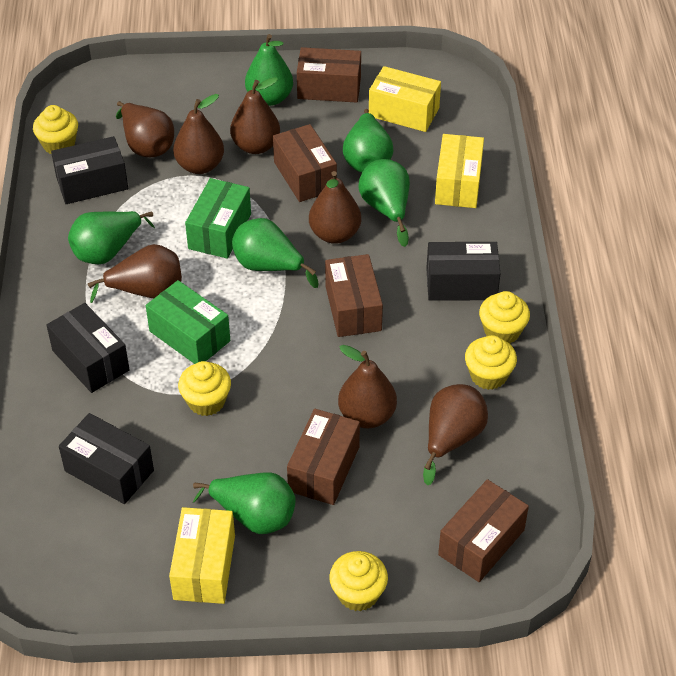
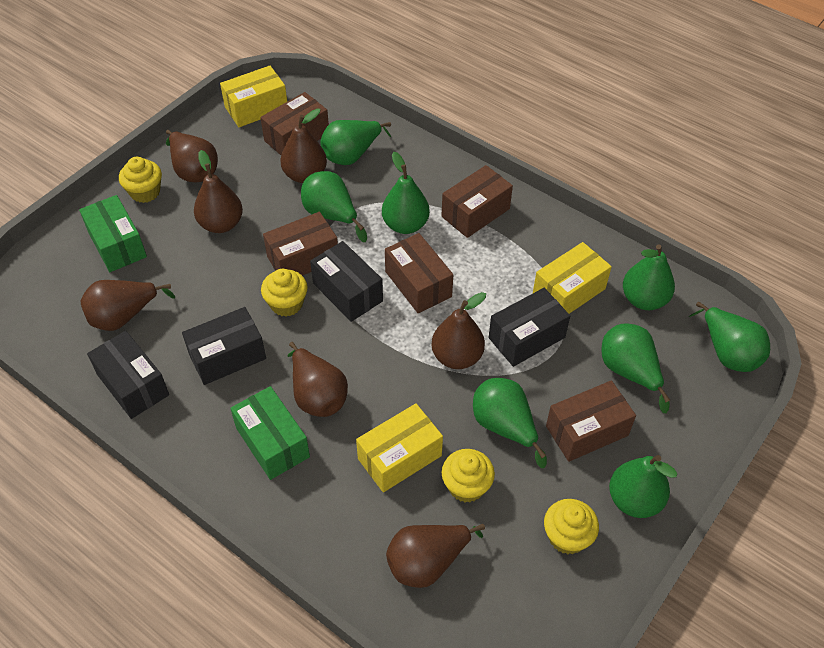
green pear: 6 -> 8
yellow cupcake: 5 -> 4

